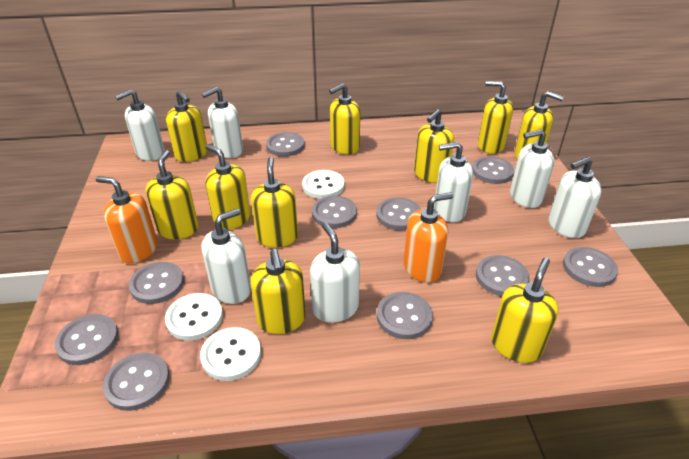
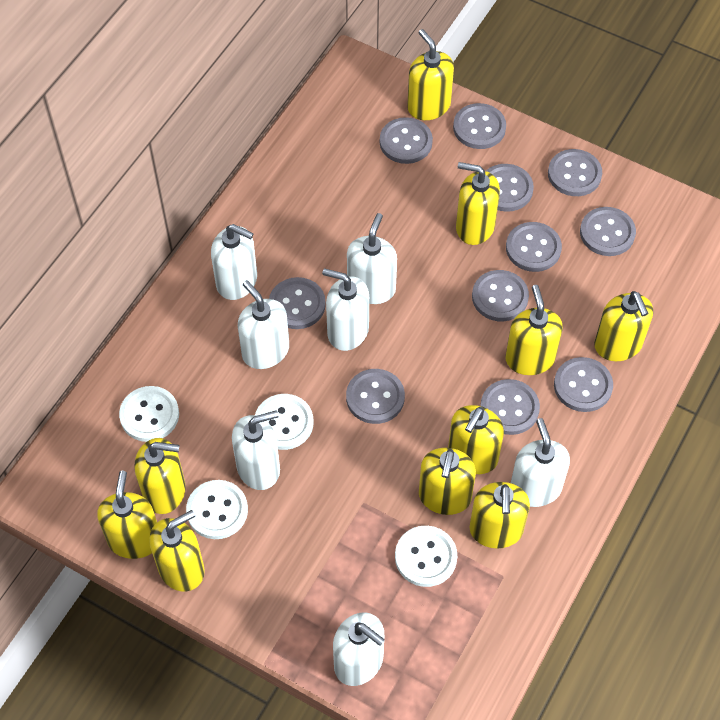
grey button: 10 -> 11
orange soap dispenser: 2 -> 0
white button: 3 -> 4

